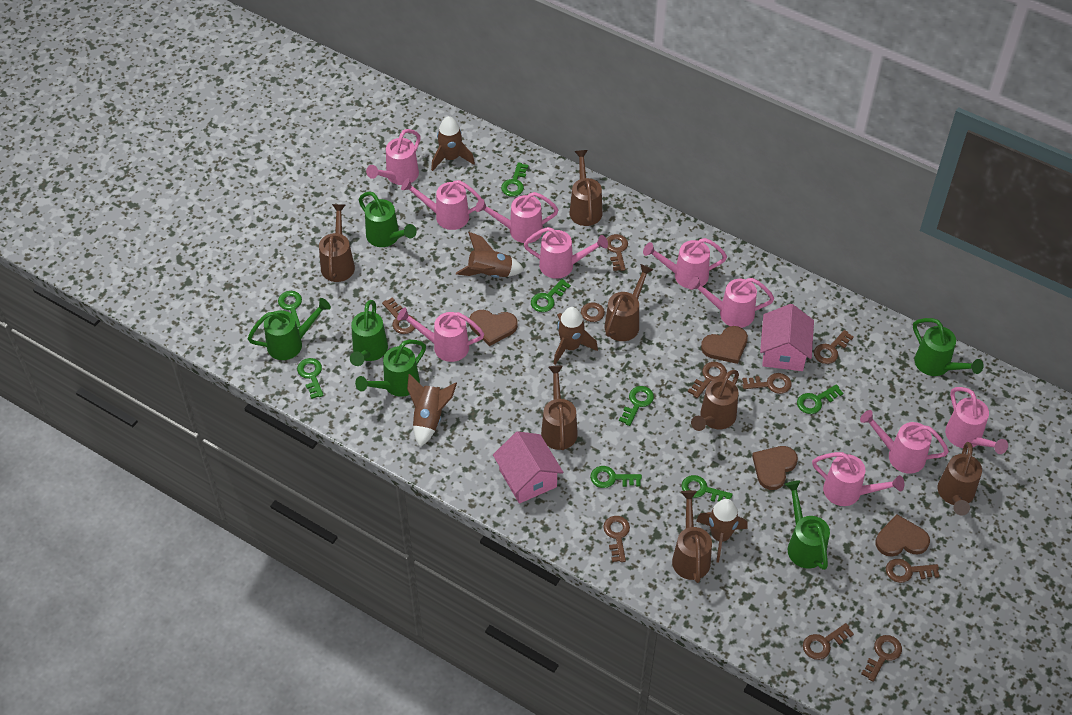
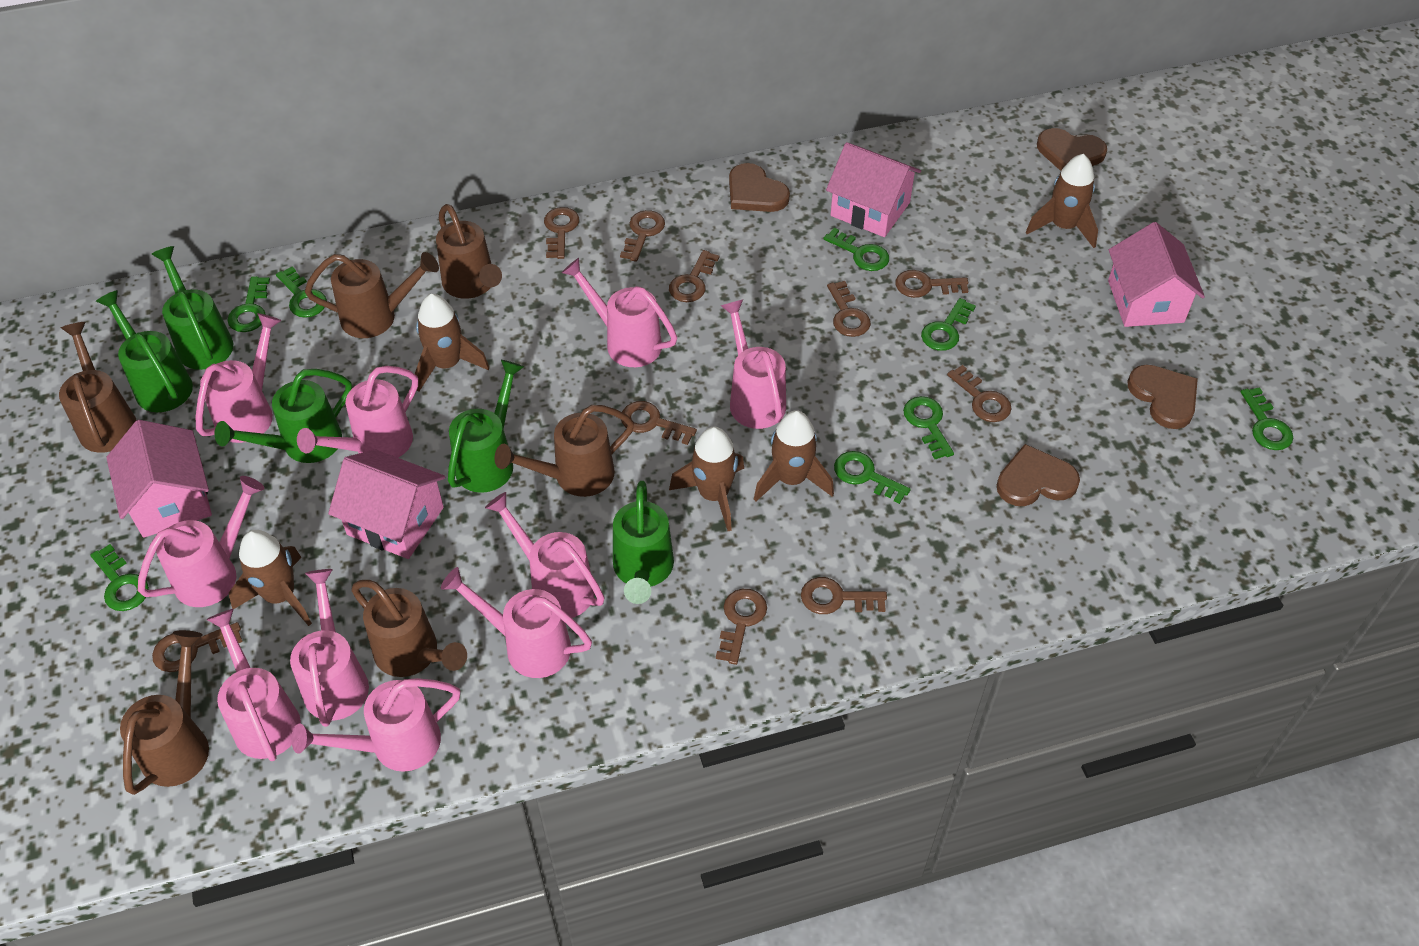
brown watering can: 7 -> 6
green watering can: 6 -> 5
pink house: 2 -> 4

